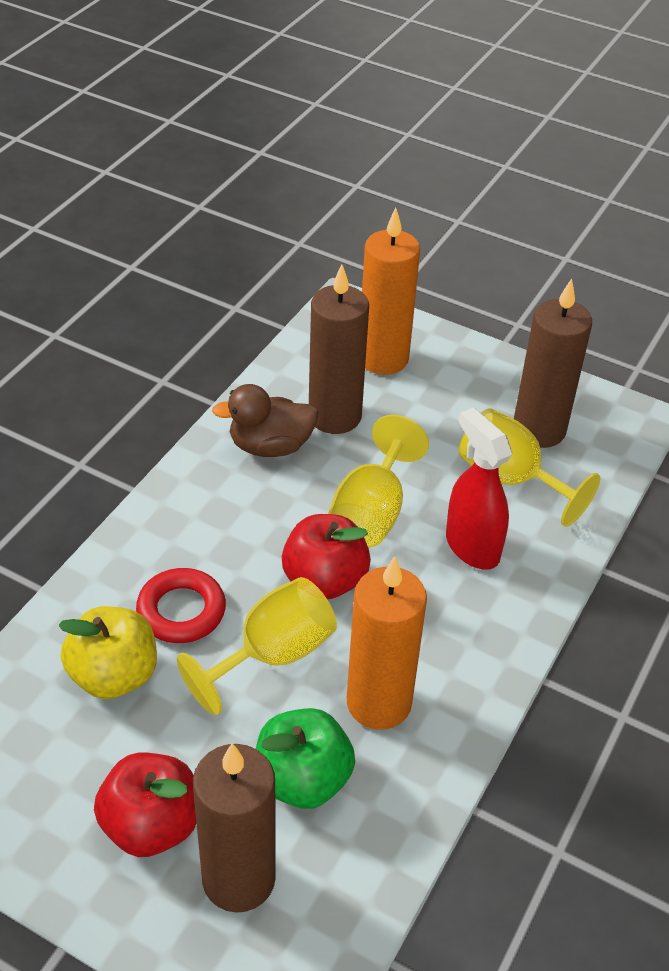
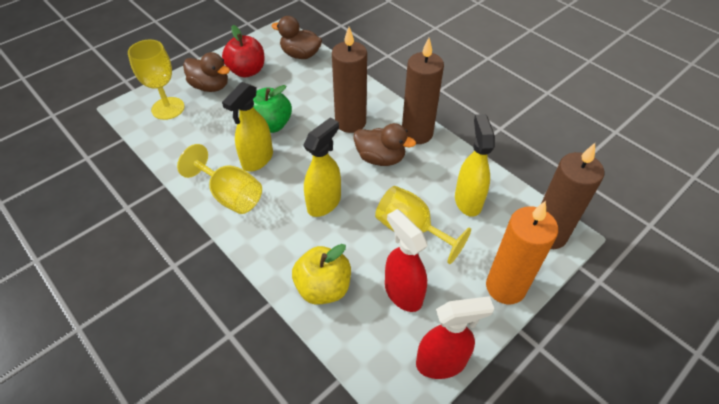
brown duck: 1 -> 3
orange candle: 2 -> 1
red apple: 2 -> 1
red ring: 1 -> 0
red spray bottle: 1 -> 2
yellow spray bottle: 0 -> 3

